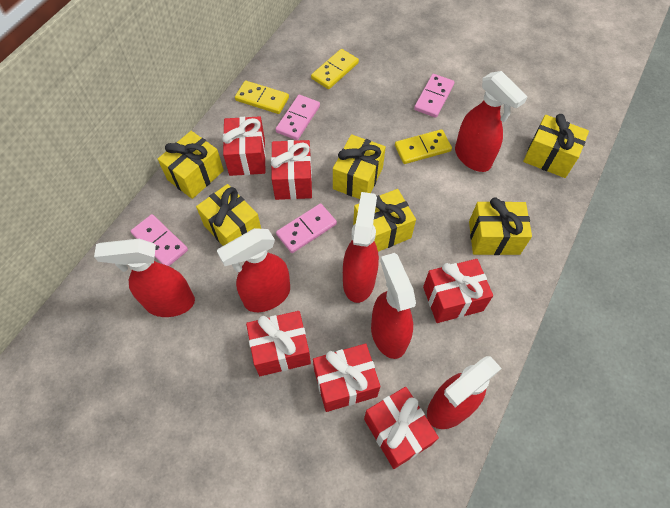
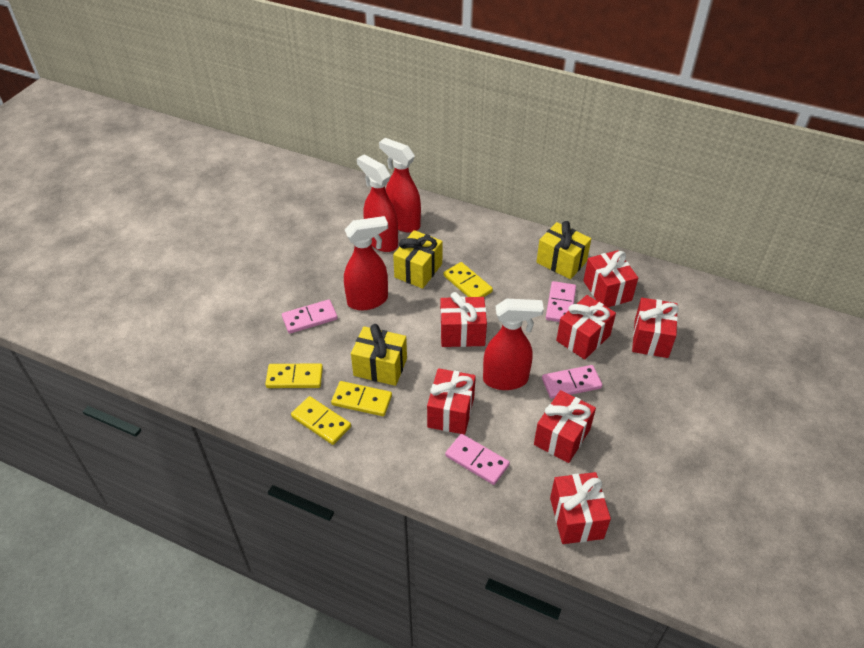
red gift: 6 -> 7
red spray bottle: 6 -> 4
yellow domino: 3 -> 4
yellow gift: 6 -> 3

